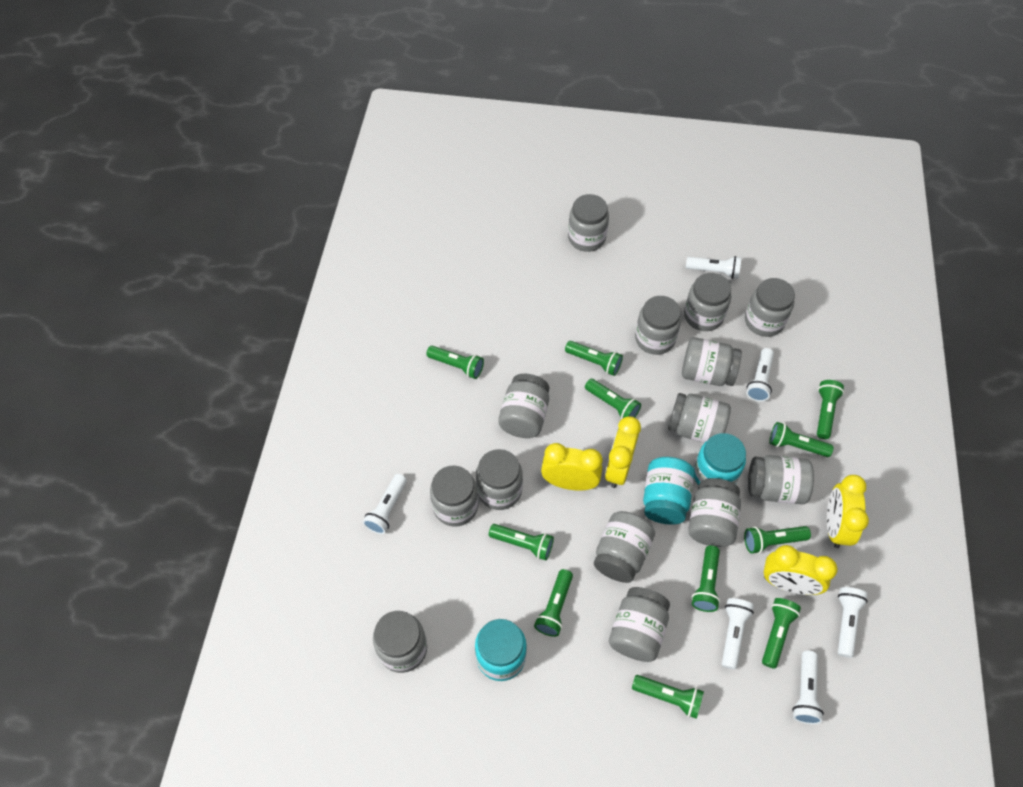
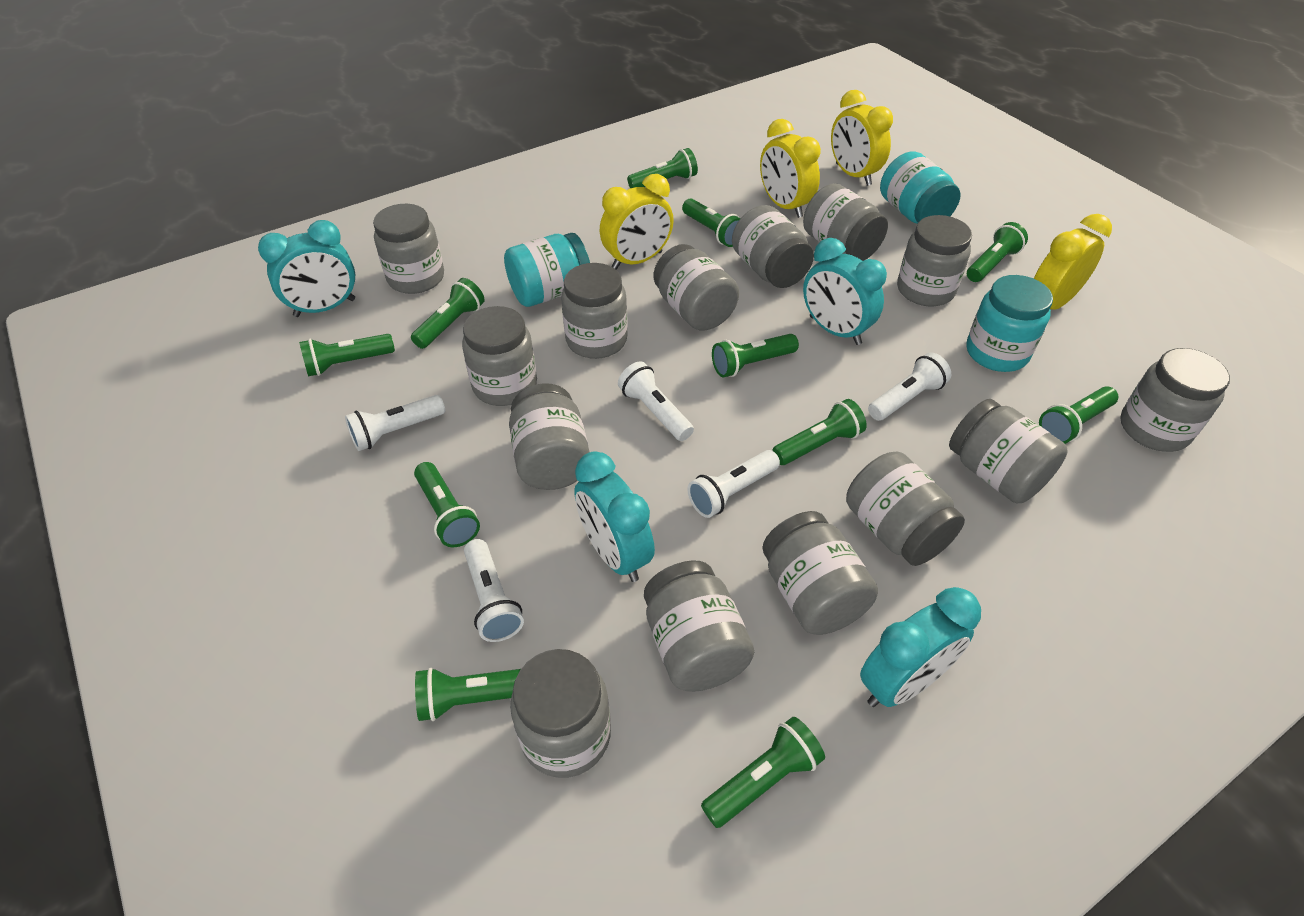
turquoise clock: 0 -> 4
white flashlight: 6 -> 5

